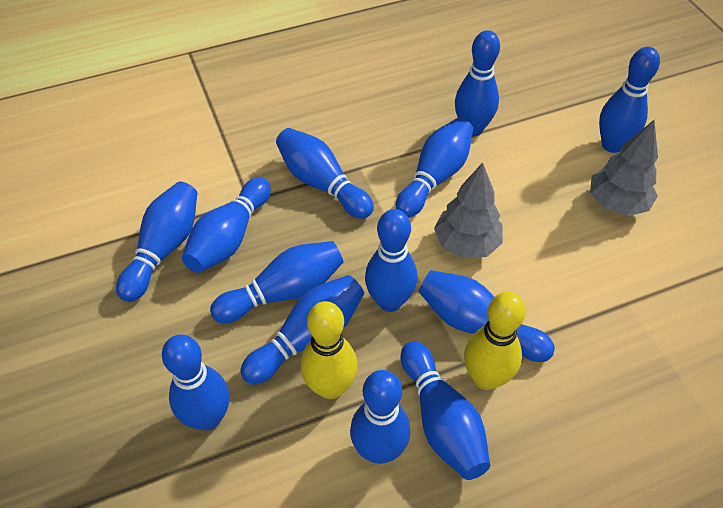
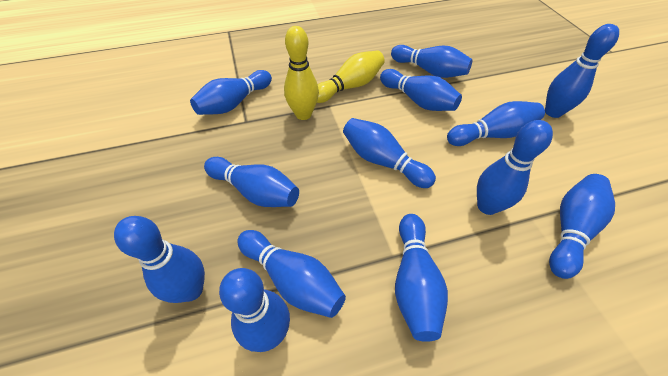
grey tree: 2 -> 0

